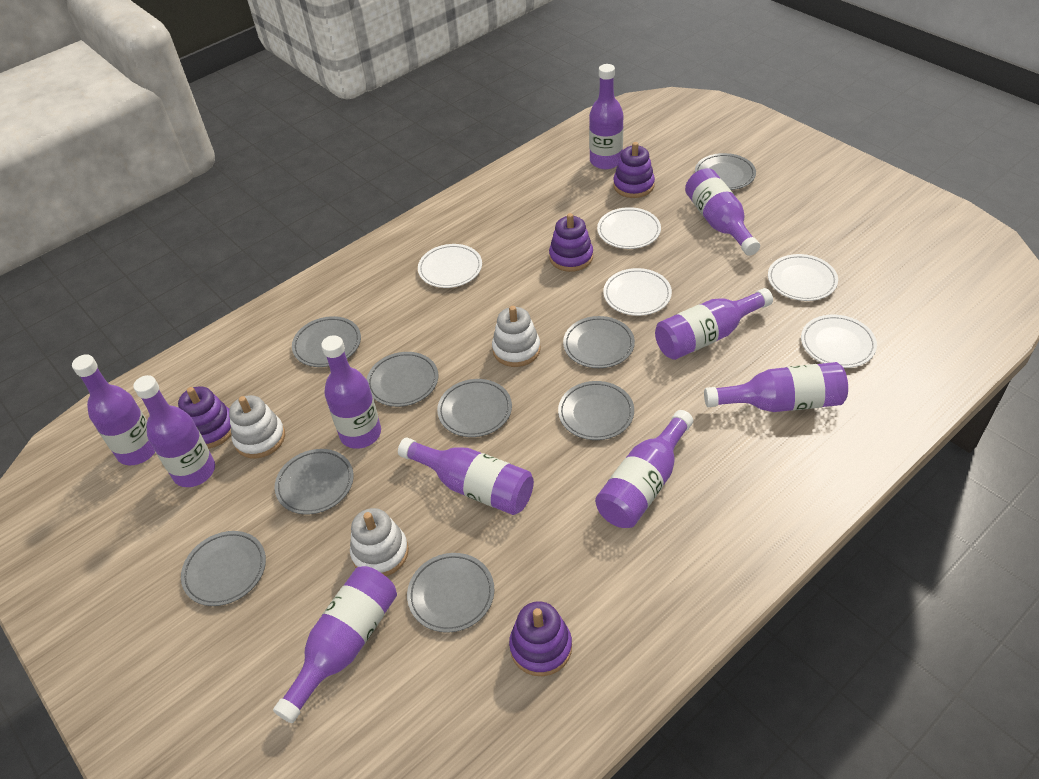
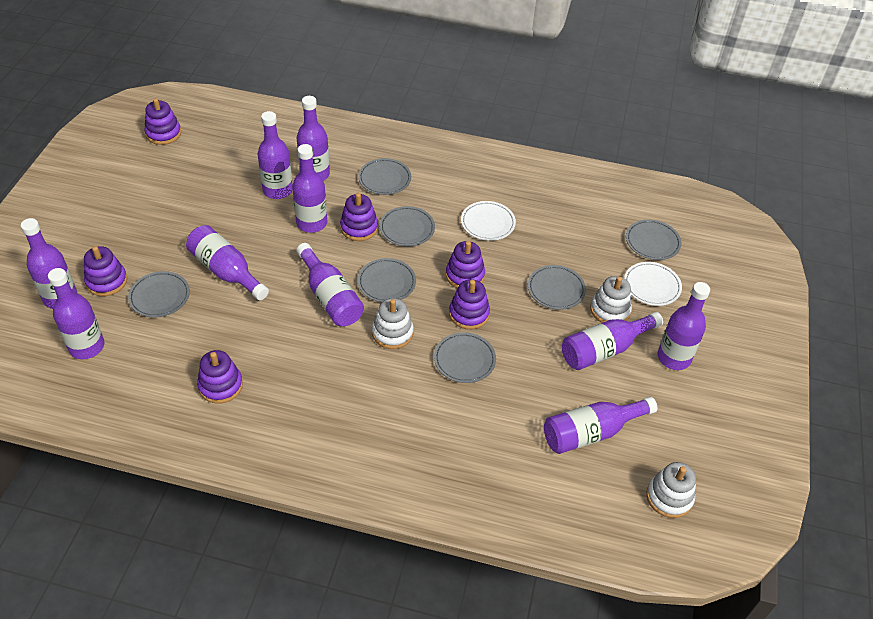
grey plate: 9 -> 7
purple stacking toy: 4 -> 6
white plate: 5 -> 2

